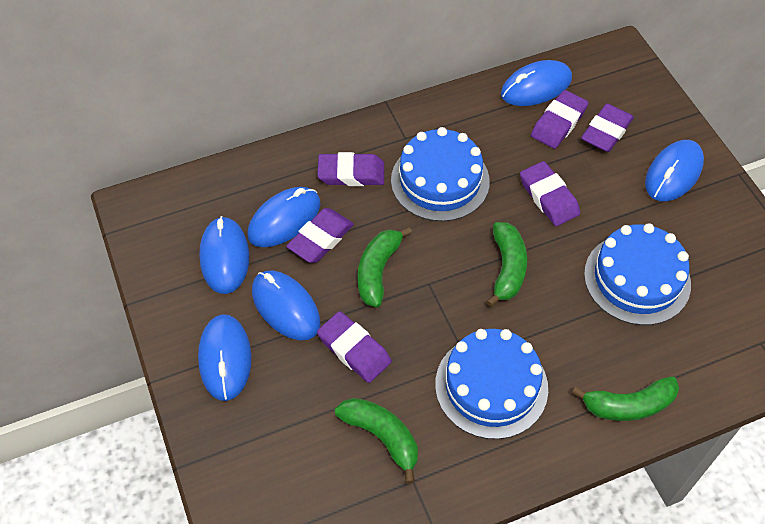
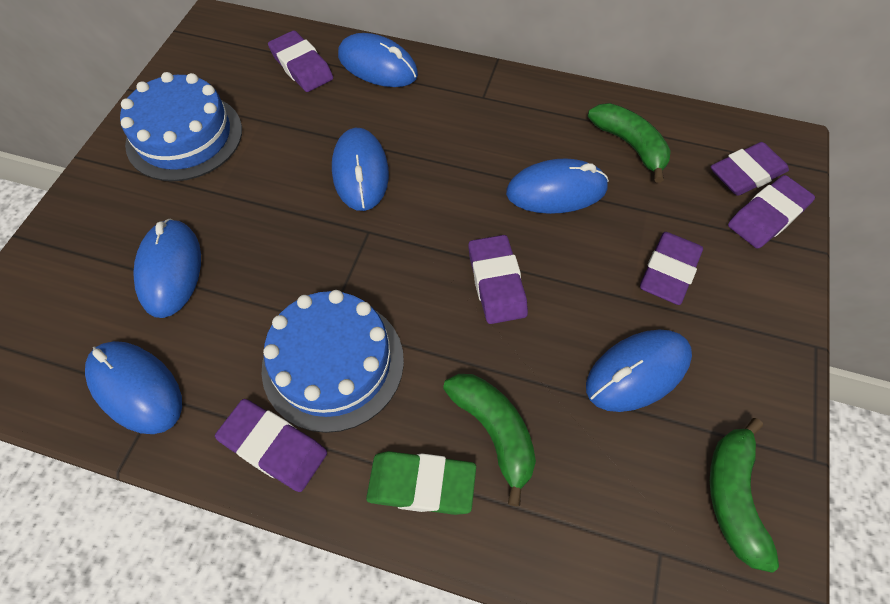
blue cake: 3 -> 2
green banana: 4 -> 3
green eraser: 0 -> 1

